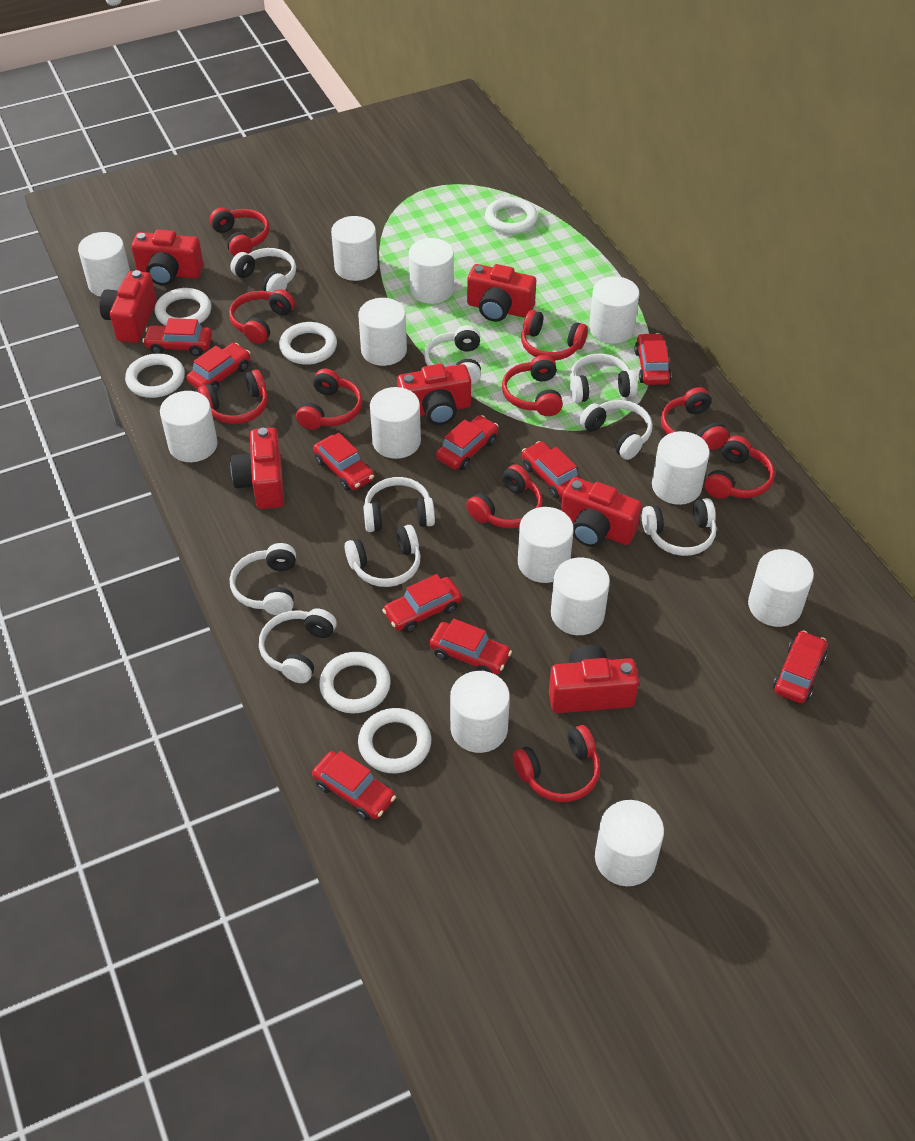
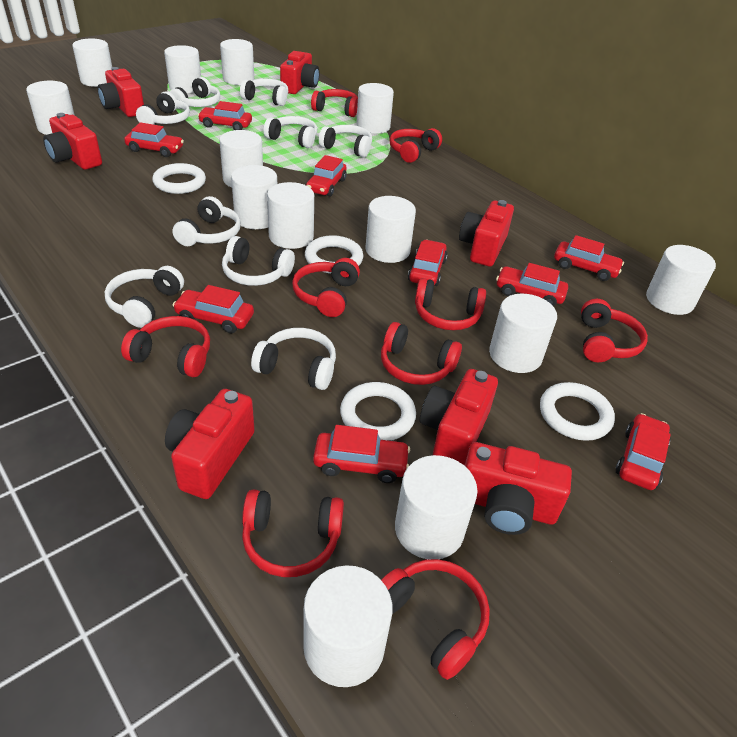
red car: 10 -> 9
red headphones: 10 -> 9
white ring: 6 -> 4

